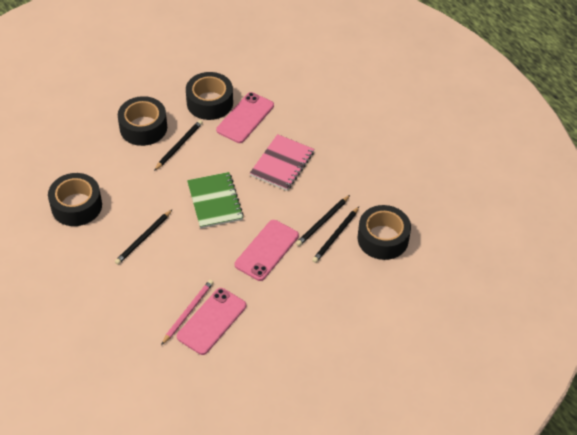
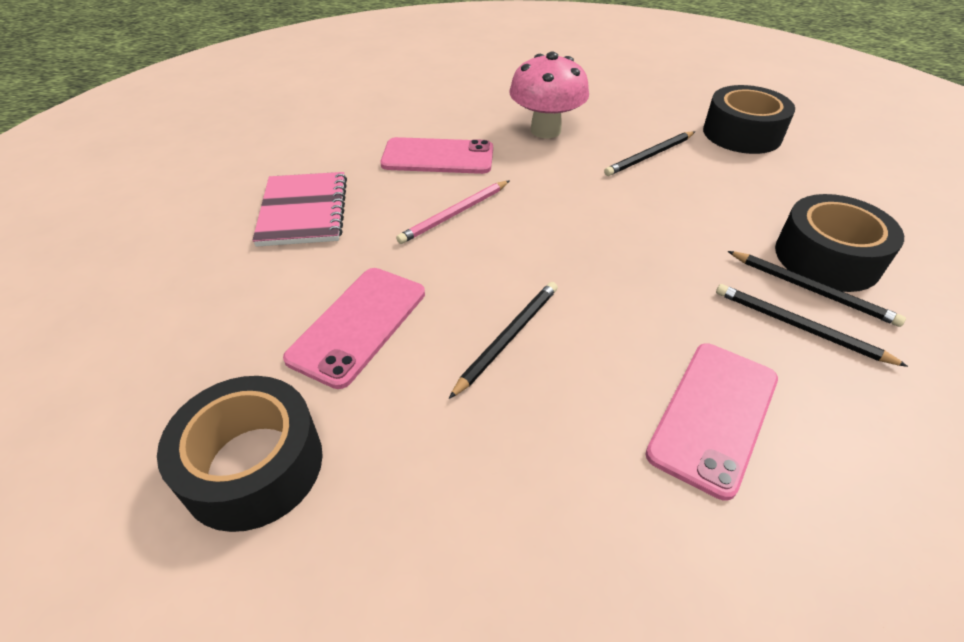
black tape: 4 -> 3
green notebook: 1 -> 0
pink mushroom: 0 -> 1

